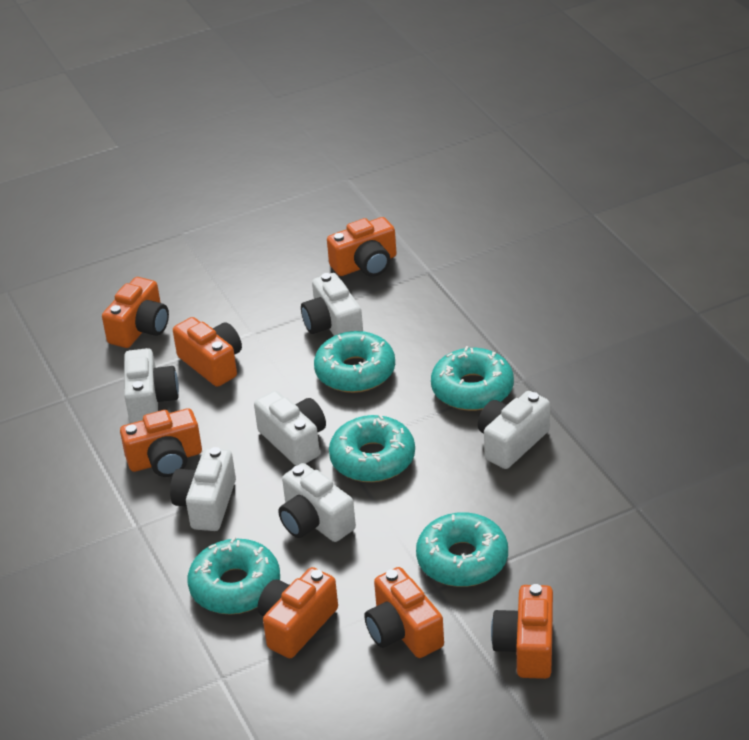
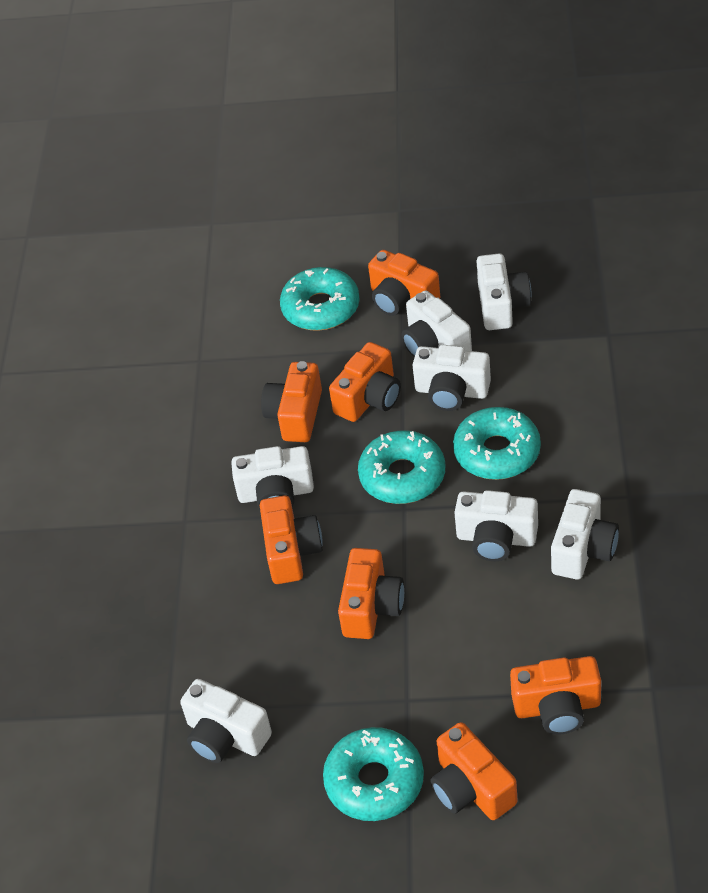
turquoise donut: 5 -> 4
white camera: 6 -> 7

